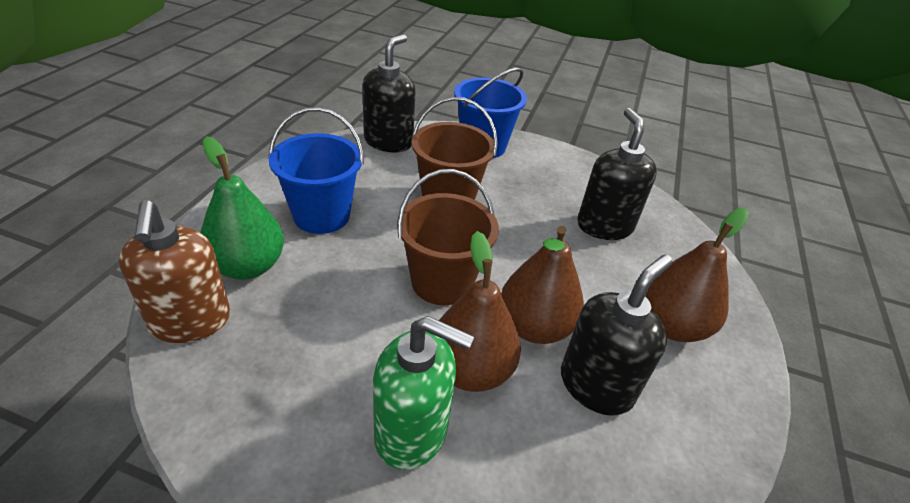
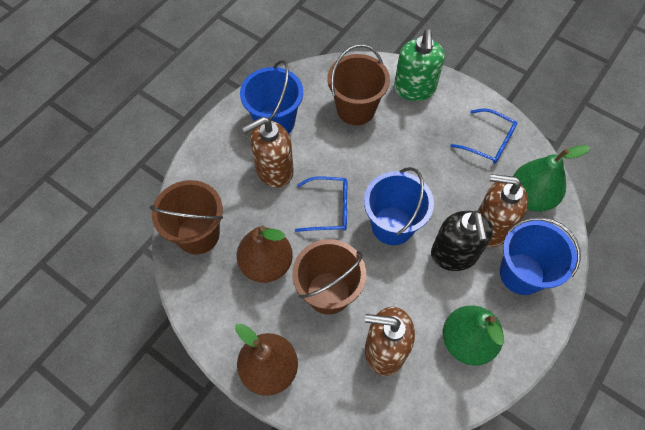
black soap dispenser: 3 -> 1
blue bucket: 2 -> 3
blue glasses: 0 -> 2
brown bucket: 2 -> 3
brown pear: 3 -> 2
brown soap dispenser: 1 -> 3
green pear: 1 -> 2

